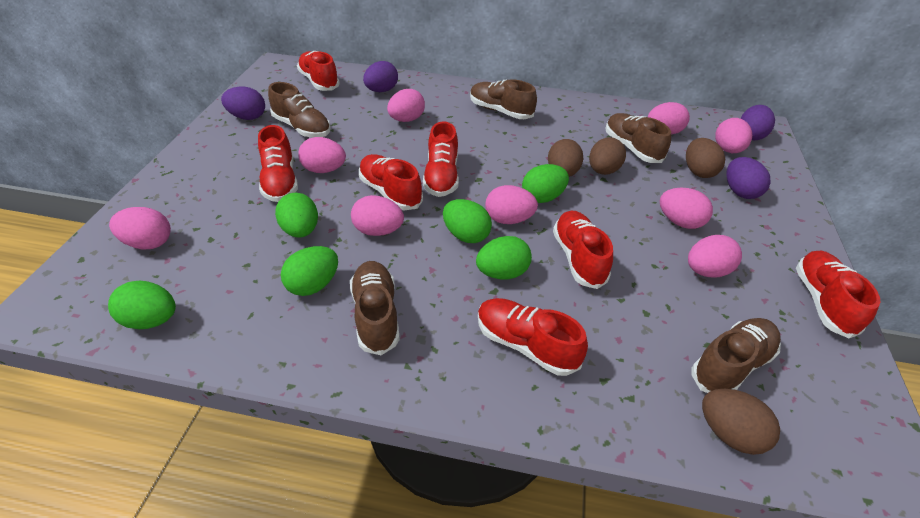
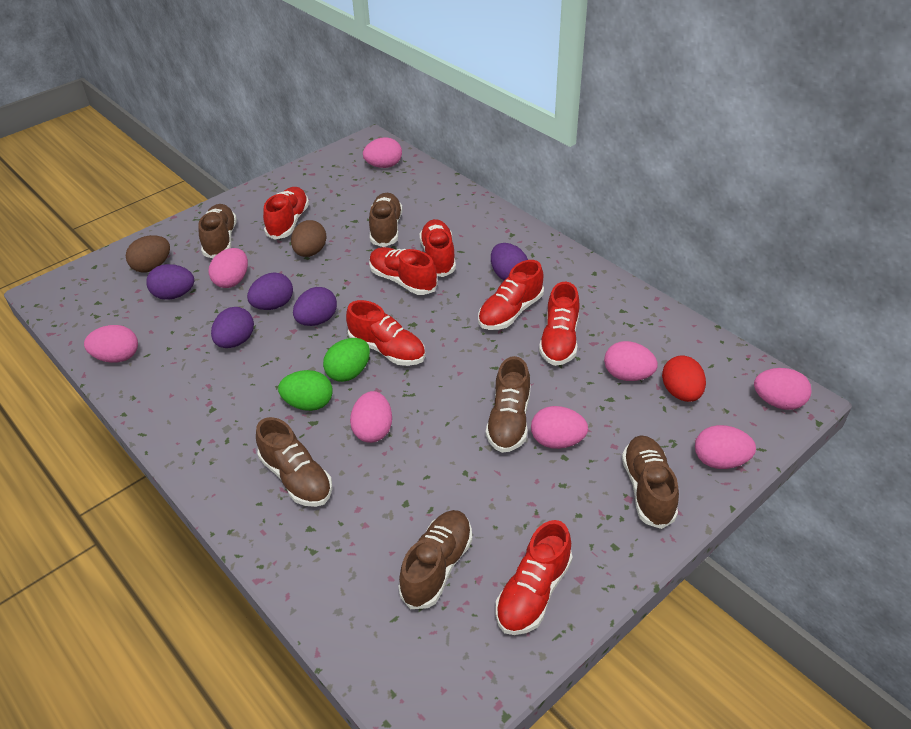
brown egg: 4 -> 2
brown shoe: 5 -> 6
green egg: 6 -> 2
pink egg: 9 -> 8
purple egg: 4 -> 5
red egg: 0 -> 1

